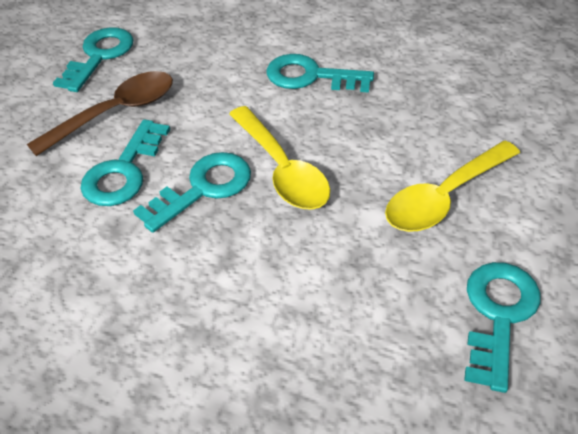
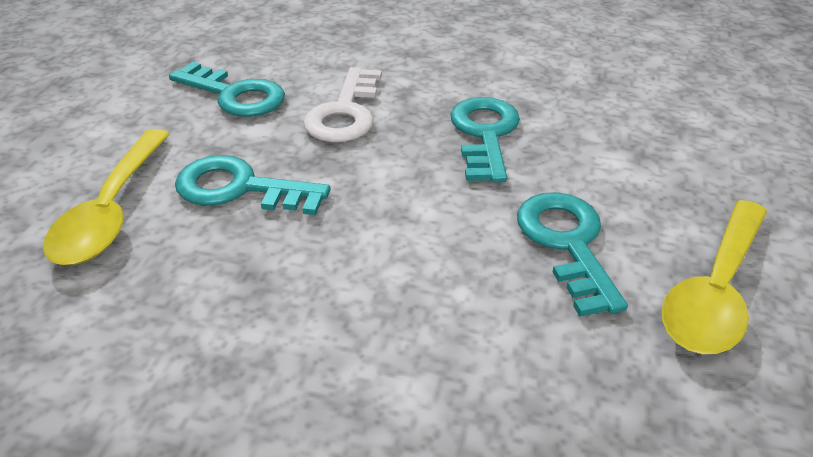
brown spoon: 1 -> 0
turquoise key: 5 -> 4
white key: 0 -> 1

